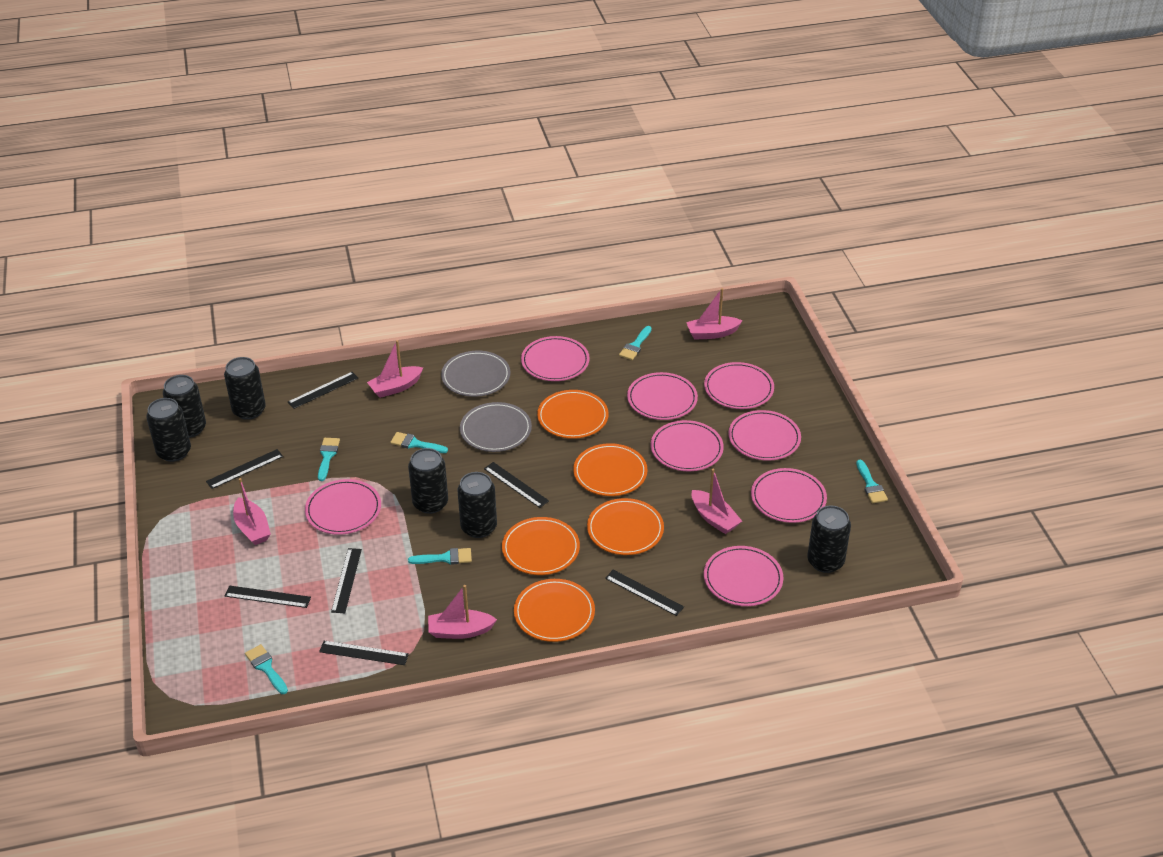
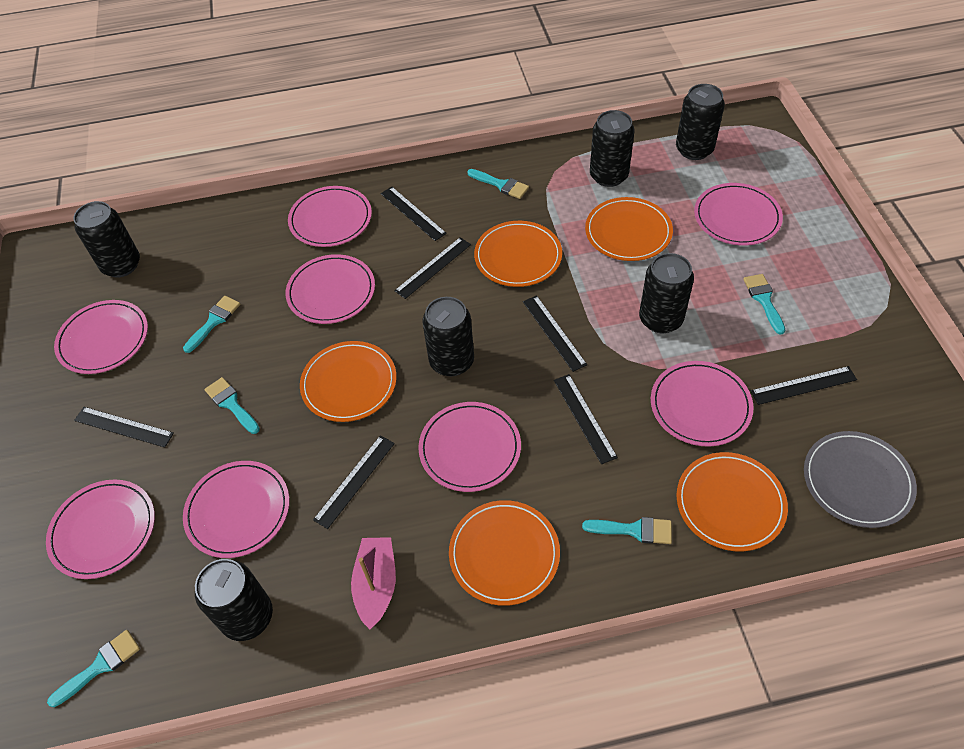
grey plate: 2 -> 1
pink boat: 5 -> 1

